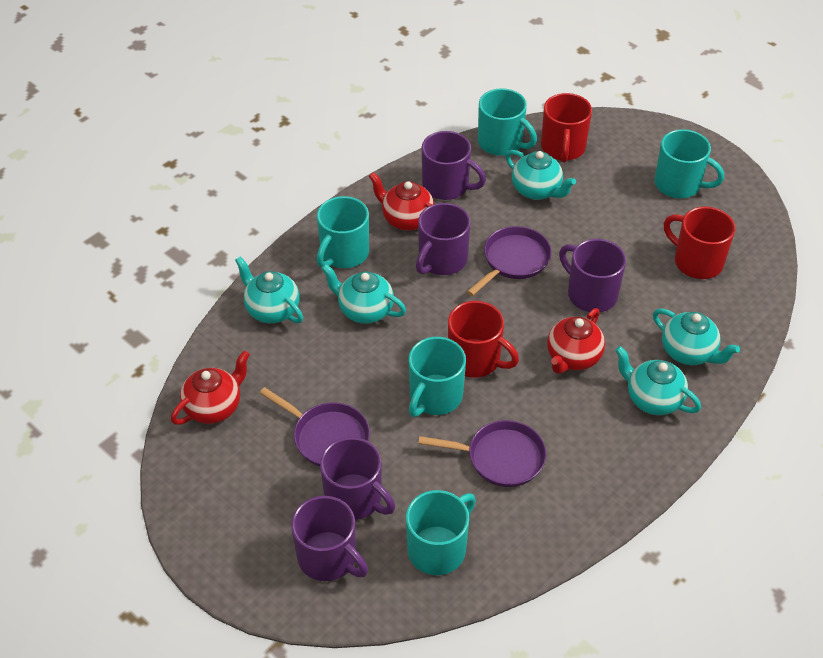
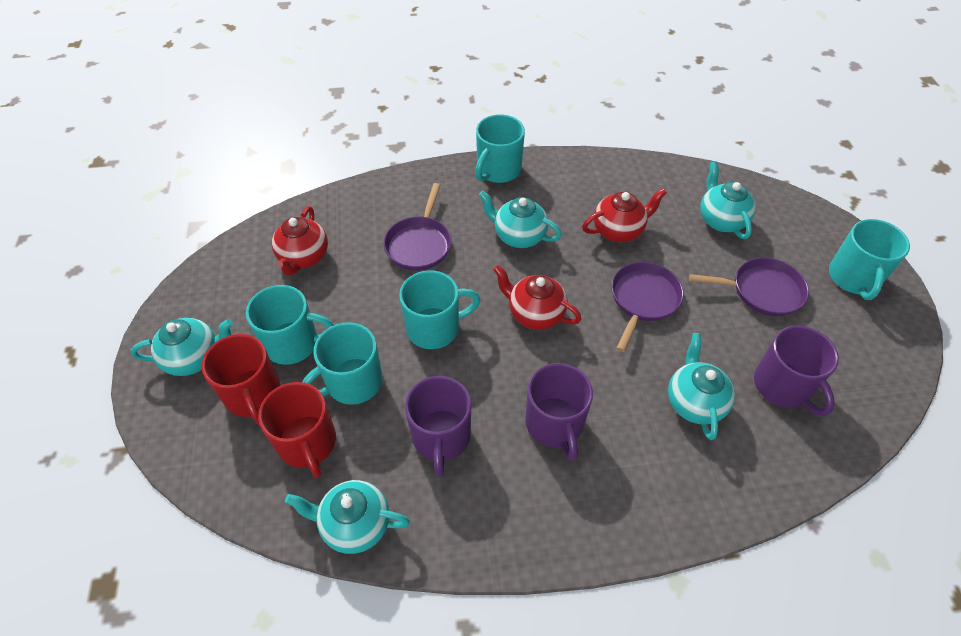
purple mug: 5 -> 3
red mug: 3 -> 2

